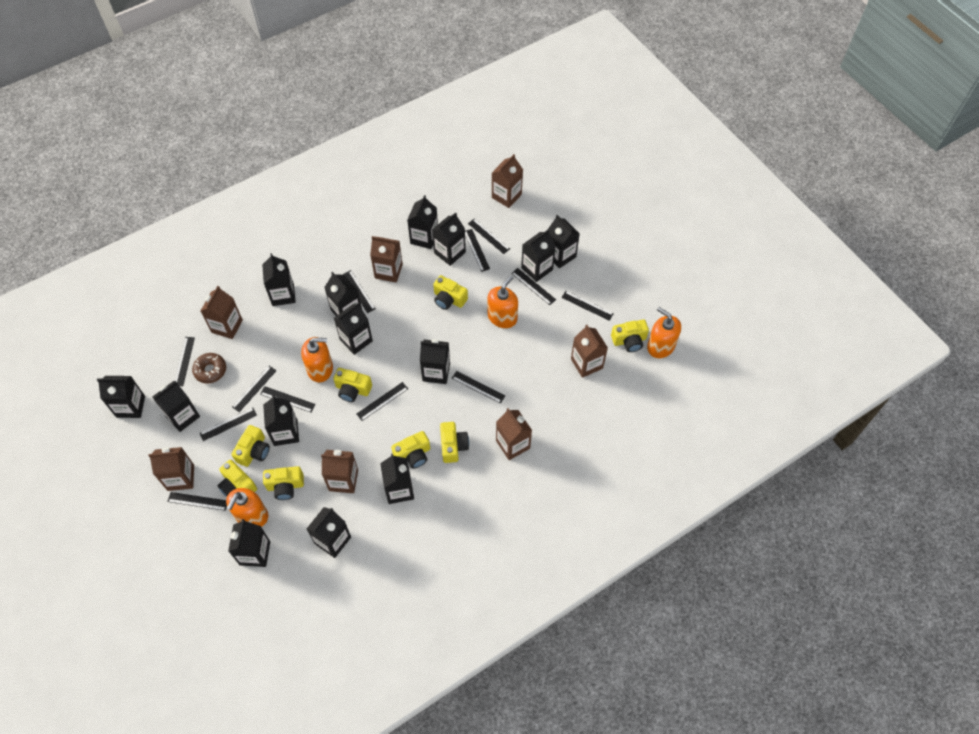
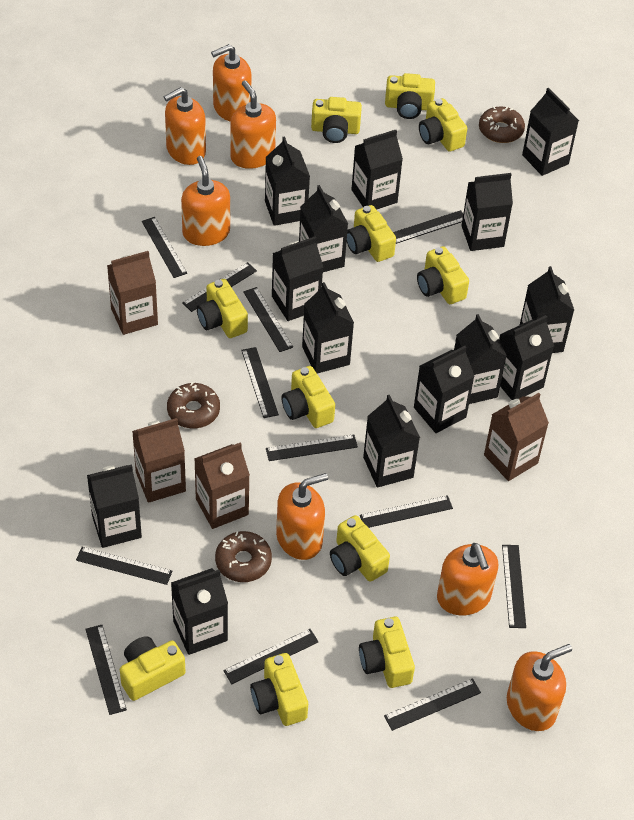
brown carton: 7 -> 4
brown donut: 1 -> 3
orange soap dispenser: 4 -> 7
yellow camera: 8 -> 11

